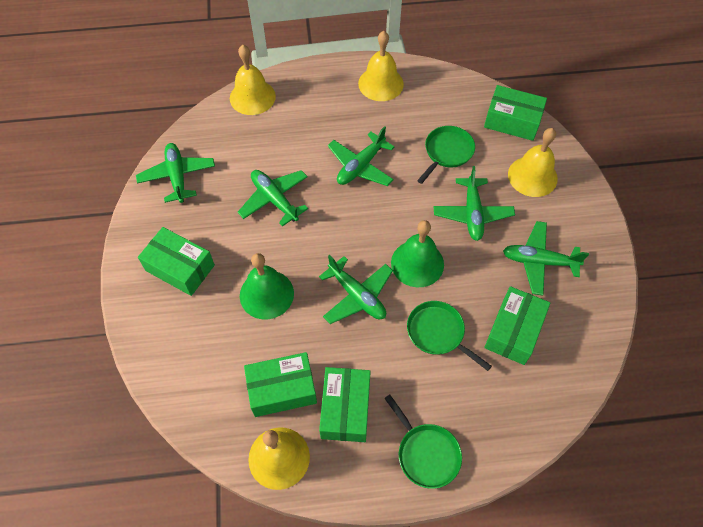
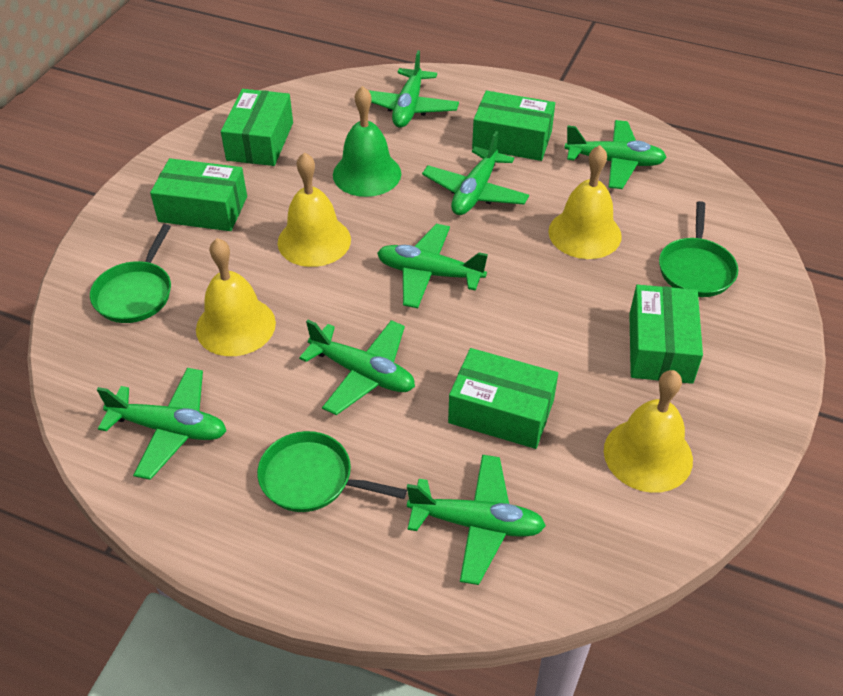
green bell: 2 -> 1
green plane: 6 -> 7

